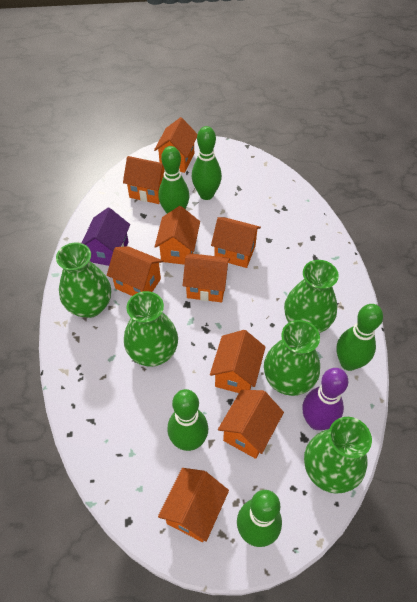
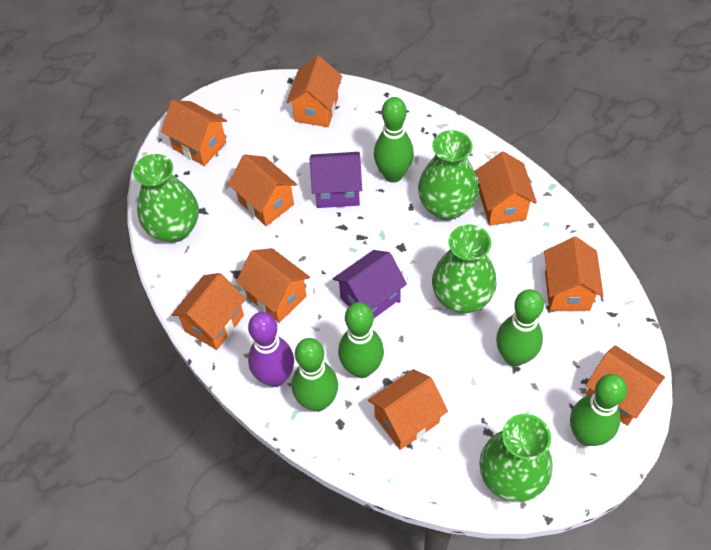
green vase: 5 -> 4
purple house: 1 -> 2

